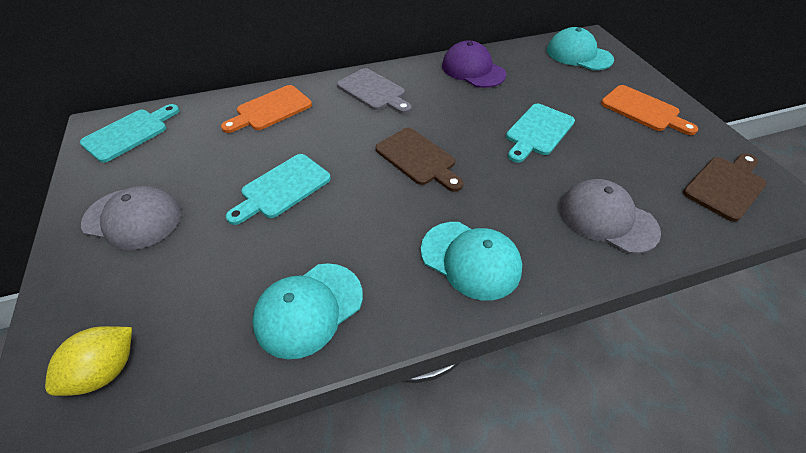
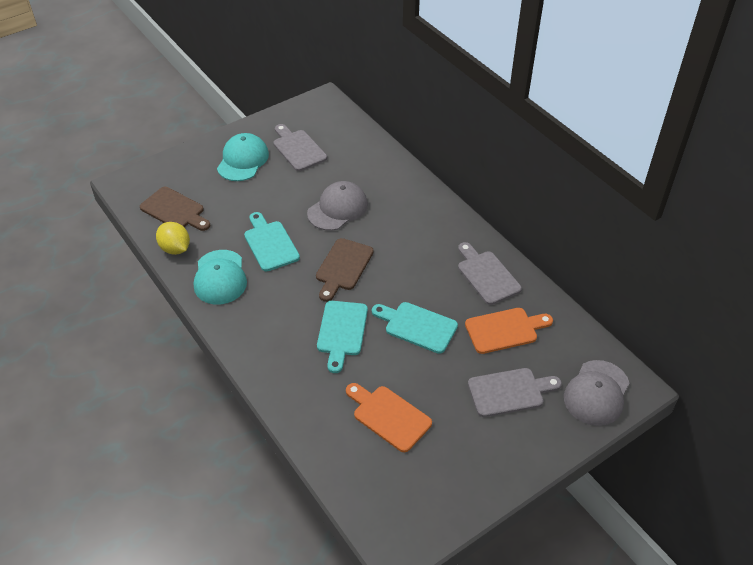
grey cutting board: 1 -> 3
purple cap: 1 -> 0
turquoise cap: 3 -> 2

